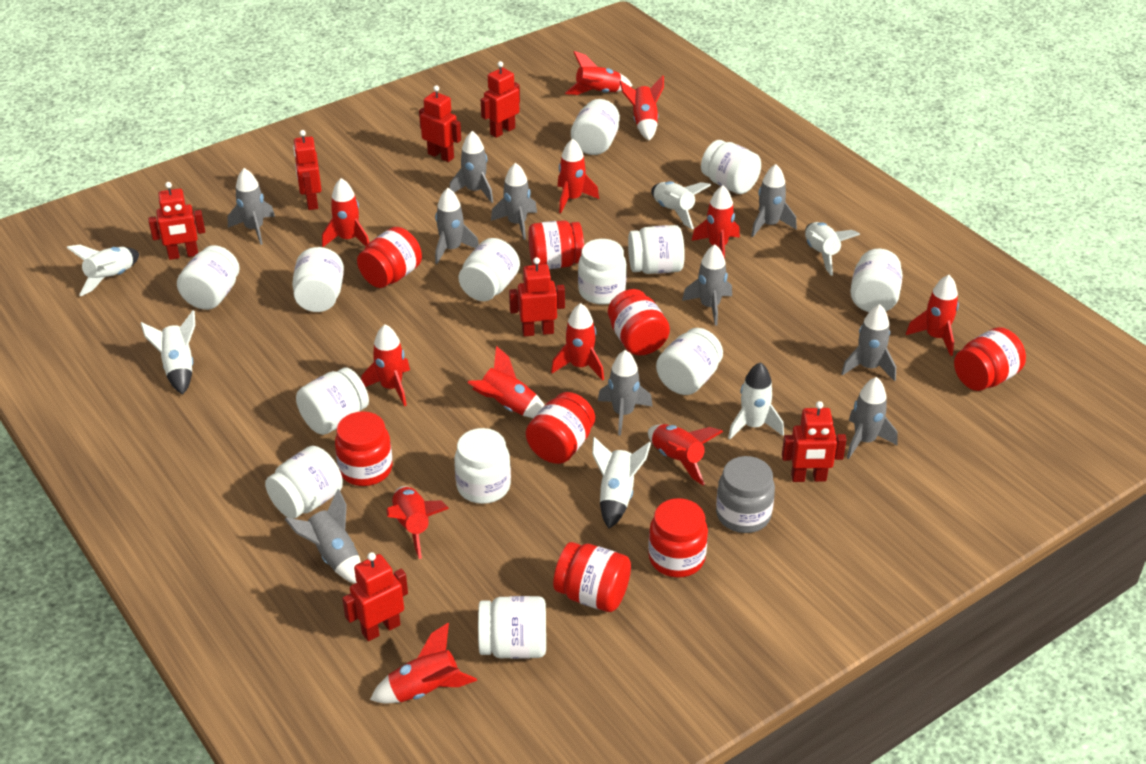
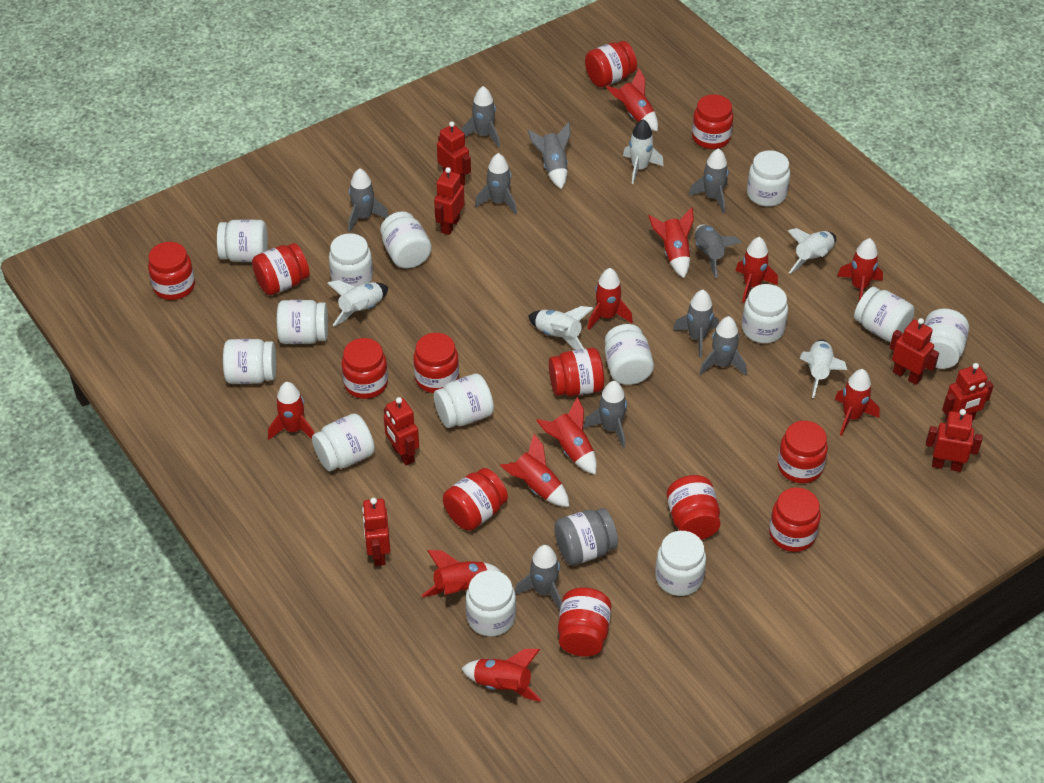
red jar: 8 -> 12
red rocket: 12 -> 11
white jar: 13 -> 14
white rocket: 6 -> 5

